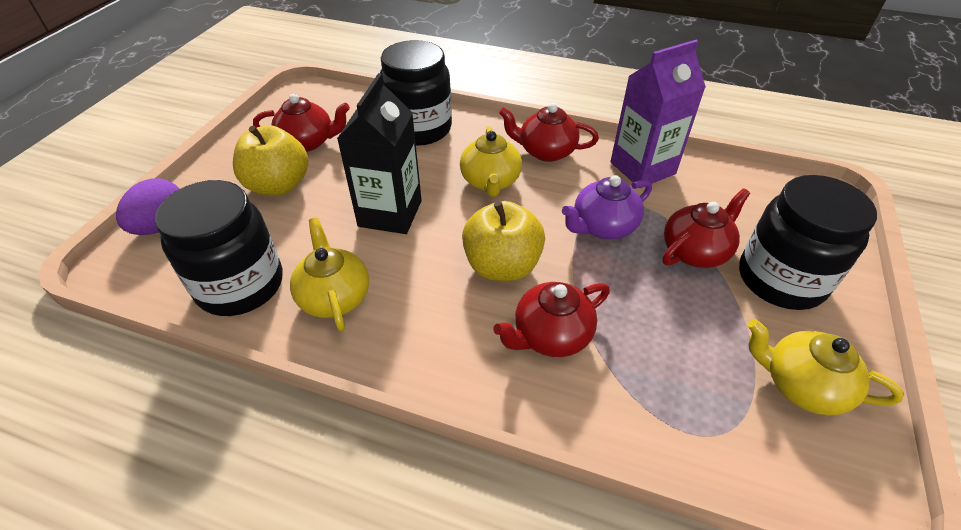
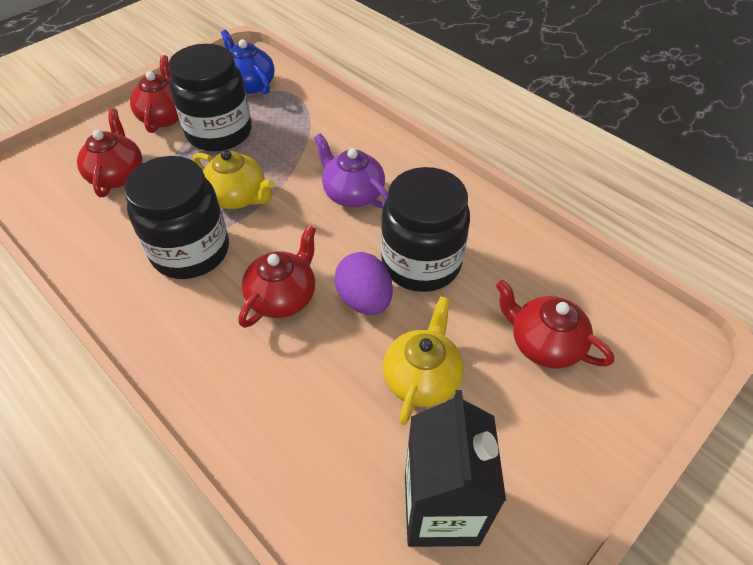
blue teapot: 0 -> 1
purple carton: 1 -> 0
yellow apple: 2 -> 0
yellow teapot: 3 -> 2

